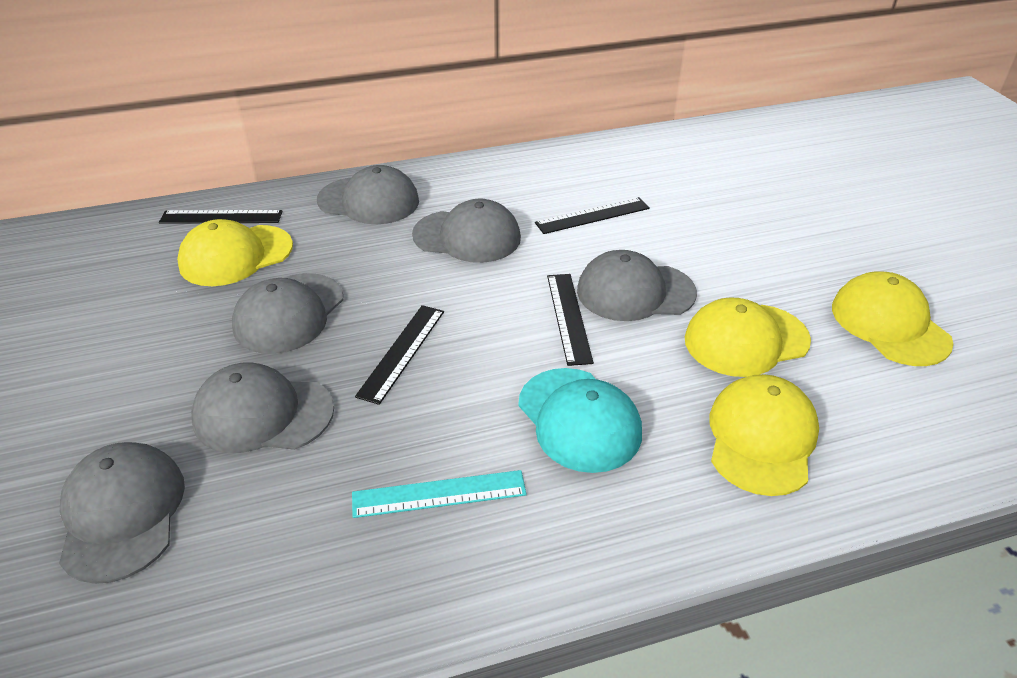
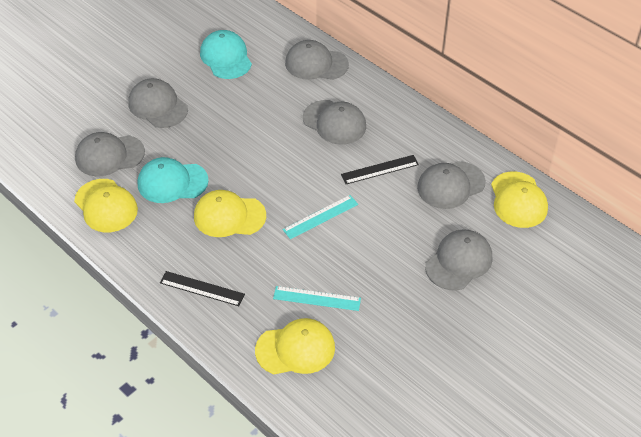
black ruler: 4 -> 2
turquoise cap: 1 -> 2
turquoise ruler: 1 -> 2

